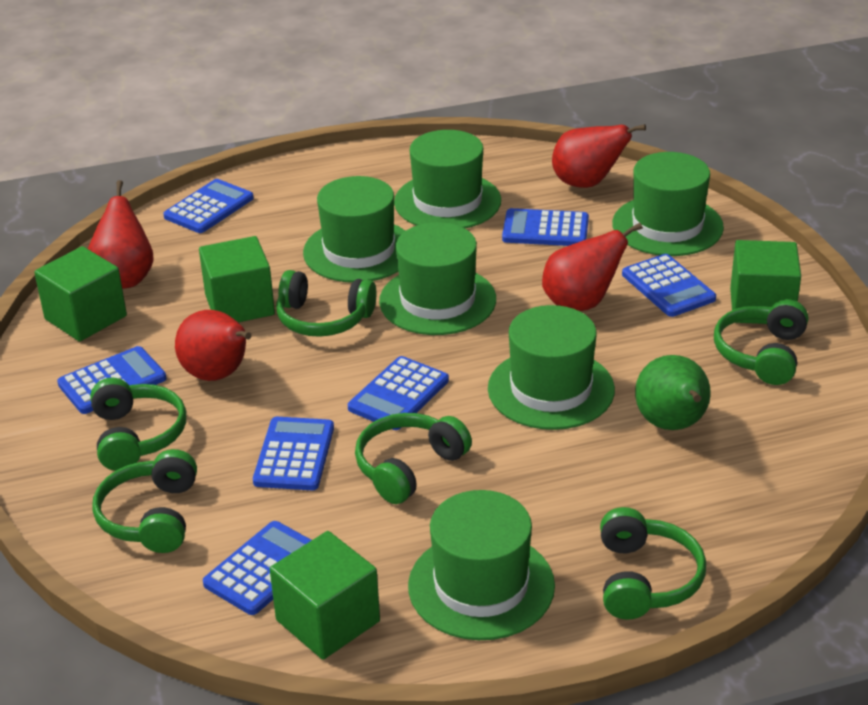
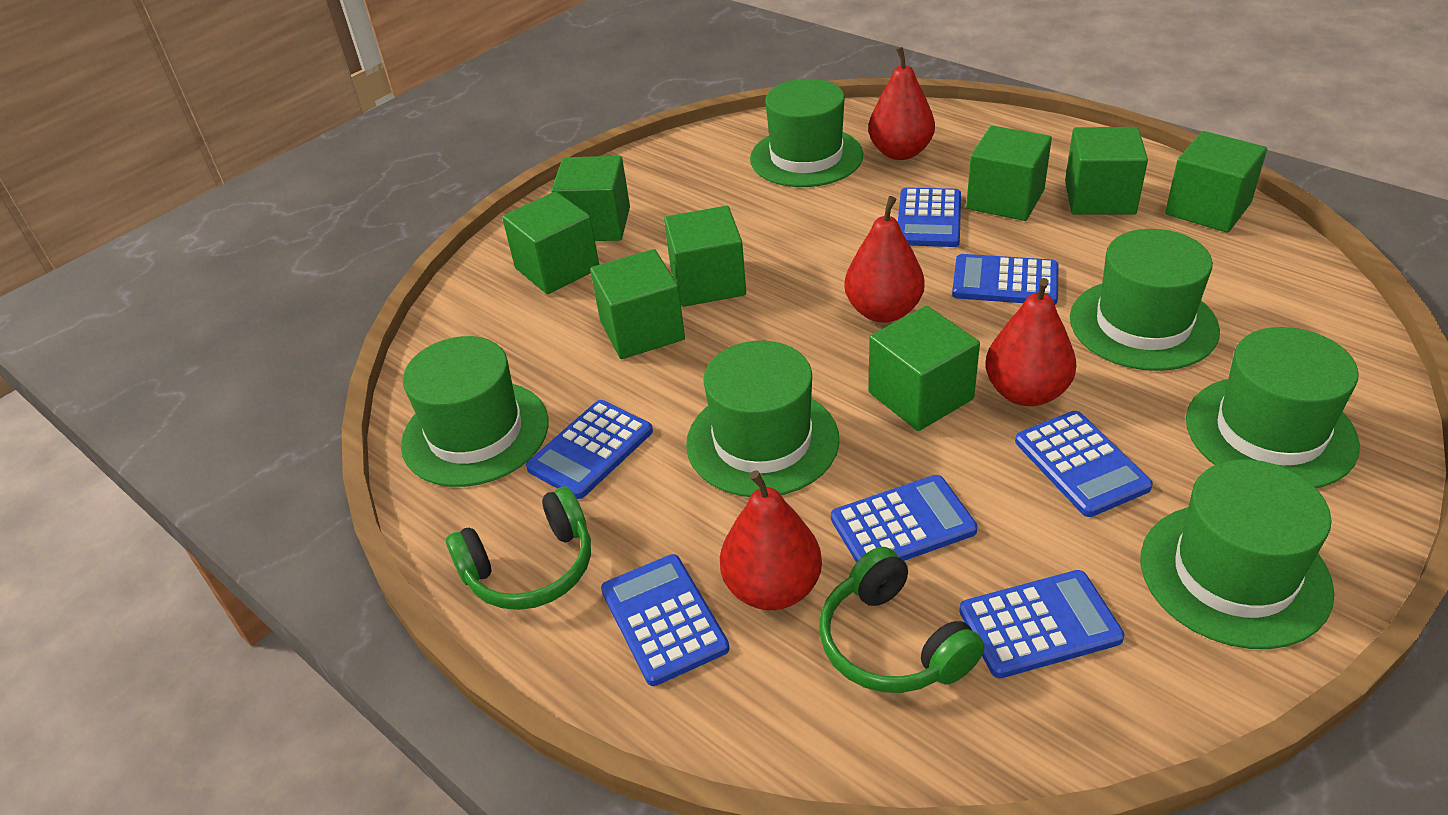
green cube: 4 -> 8
green headphones: 6 -> 2
green pear: 1 -> 0

